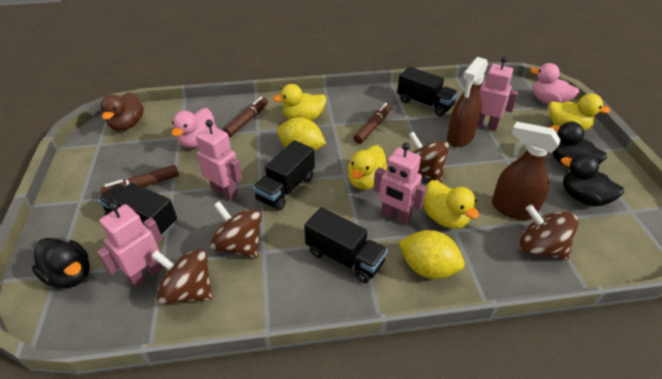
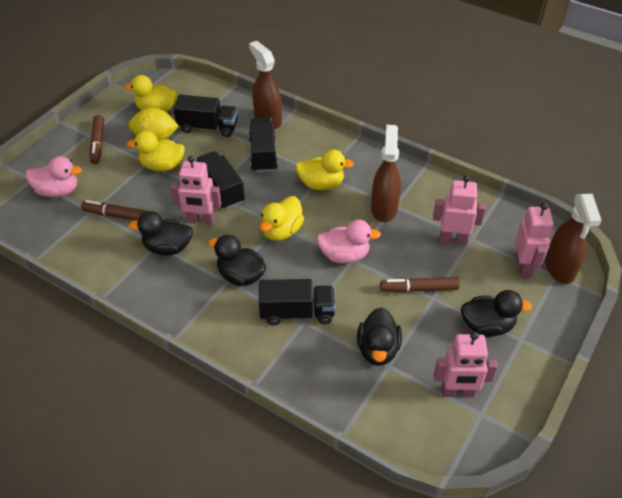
black duck: 3 -> 4
brown duck: 1 -> 0
brown spinning top: 4 -> 0
brown spray bottle: 2 -> 3
yellow lemon: 2 -> 1

